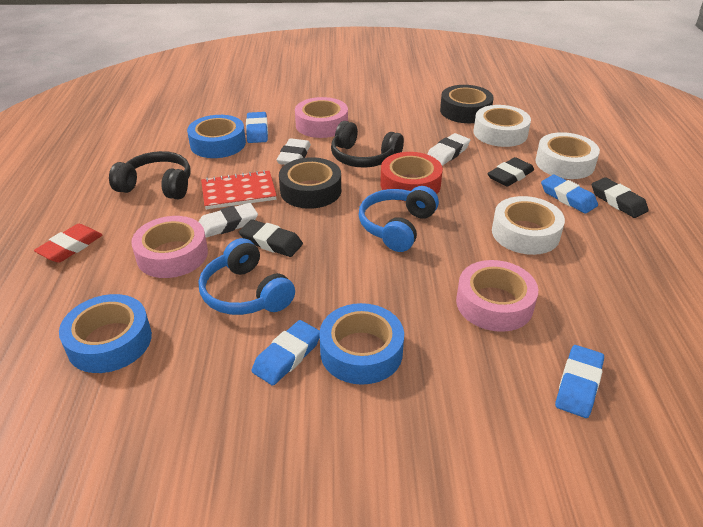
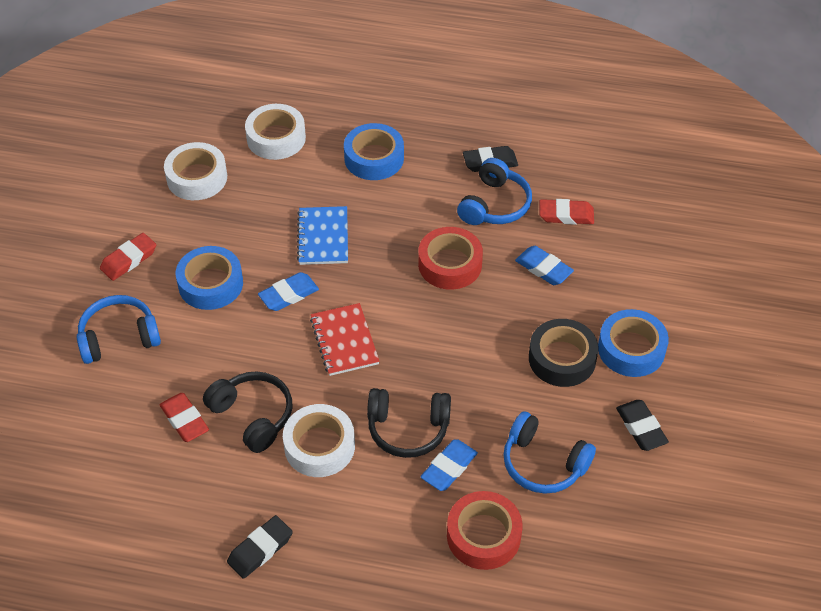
black tape: 2 -> 1
blue eraser: 4 -> 3
blue headphones: 2 -> 3
blue notebook: 0 -> 1
pink tape: 3 -> 0
red eraser: 1 -> 3
red tape: 1 -> 2
white eraser: 3 -> 0

